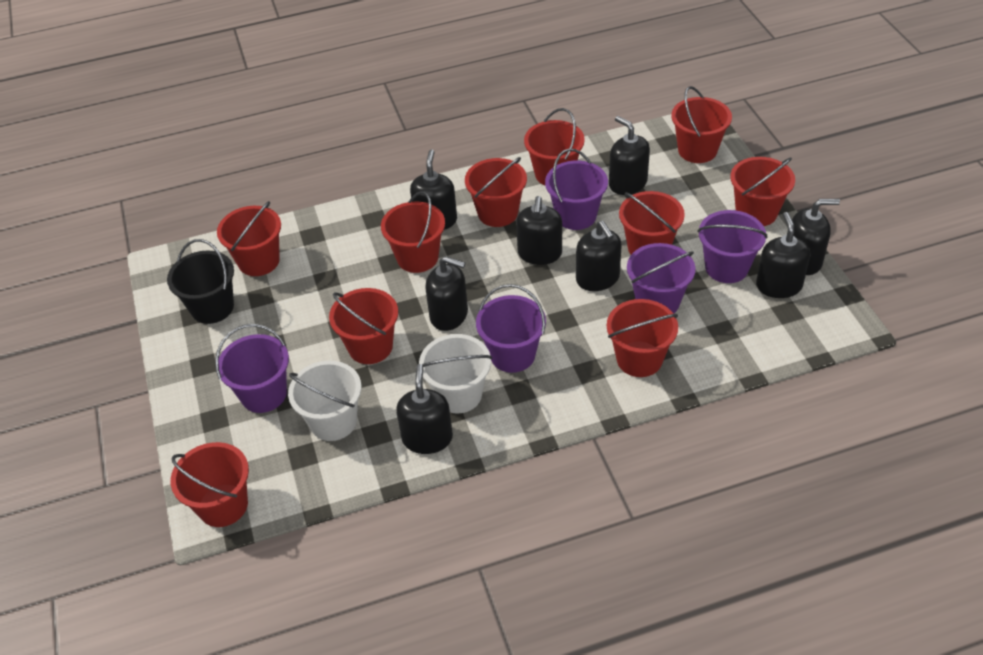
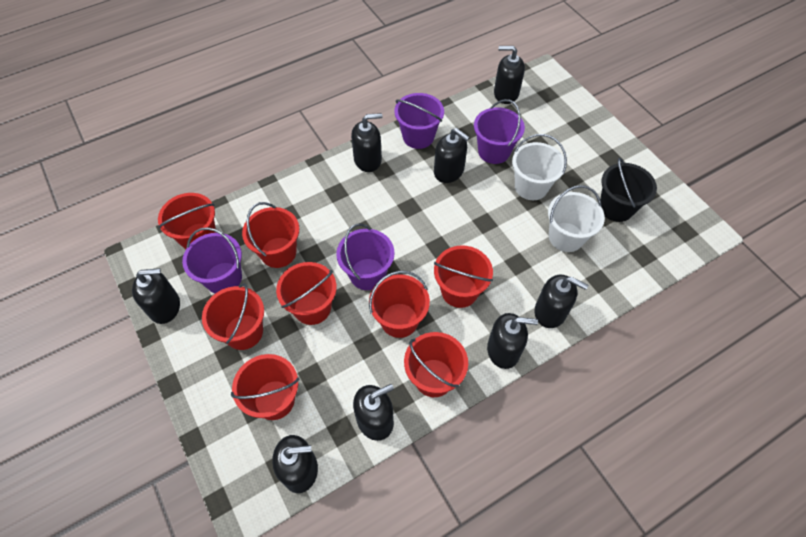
purple bucket: 5 -> 4
red bucket: 10 -> 8

